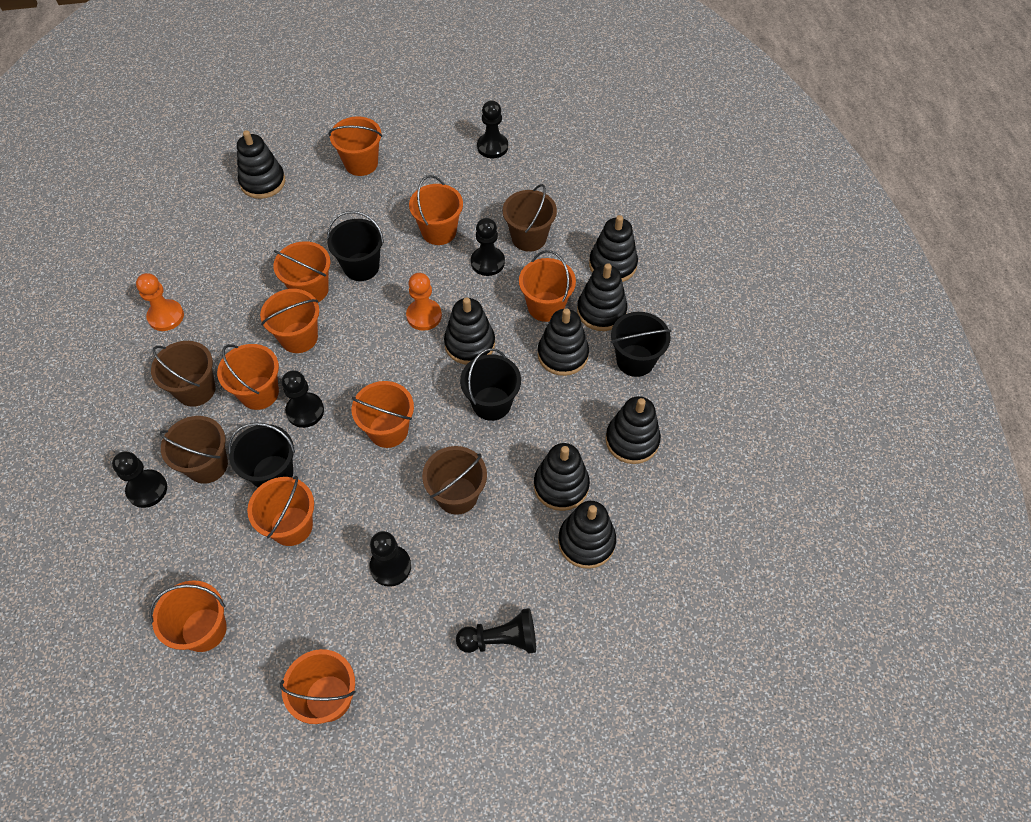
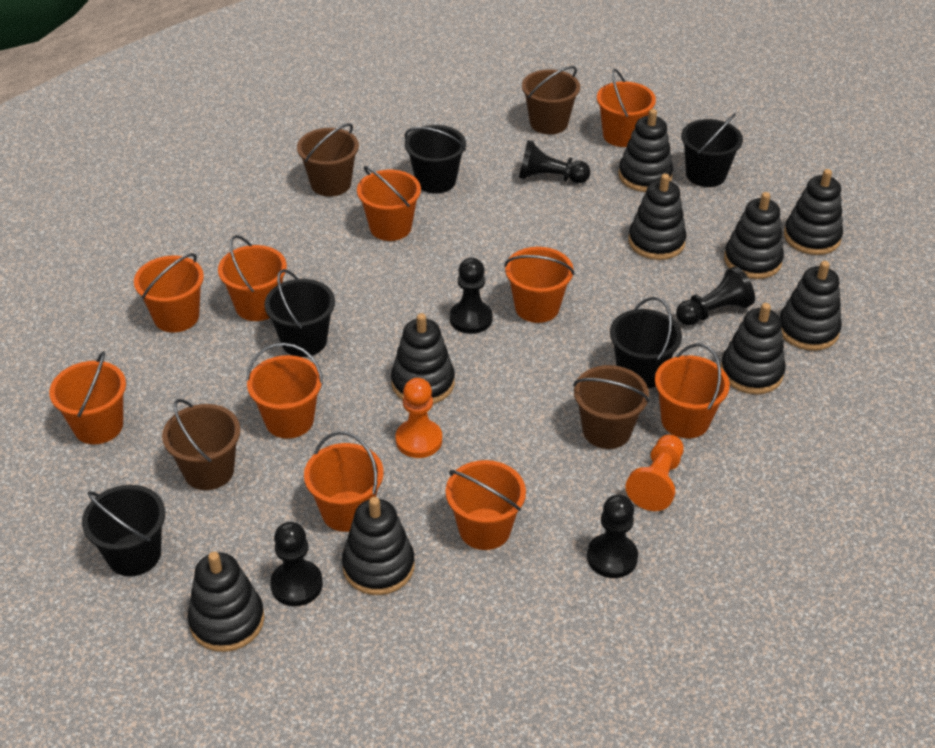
black bucket: 4 -> 5
black pawn: 6 -> 5
black stacking toy: 8 -> 9

